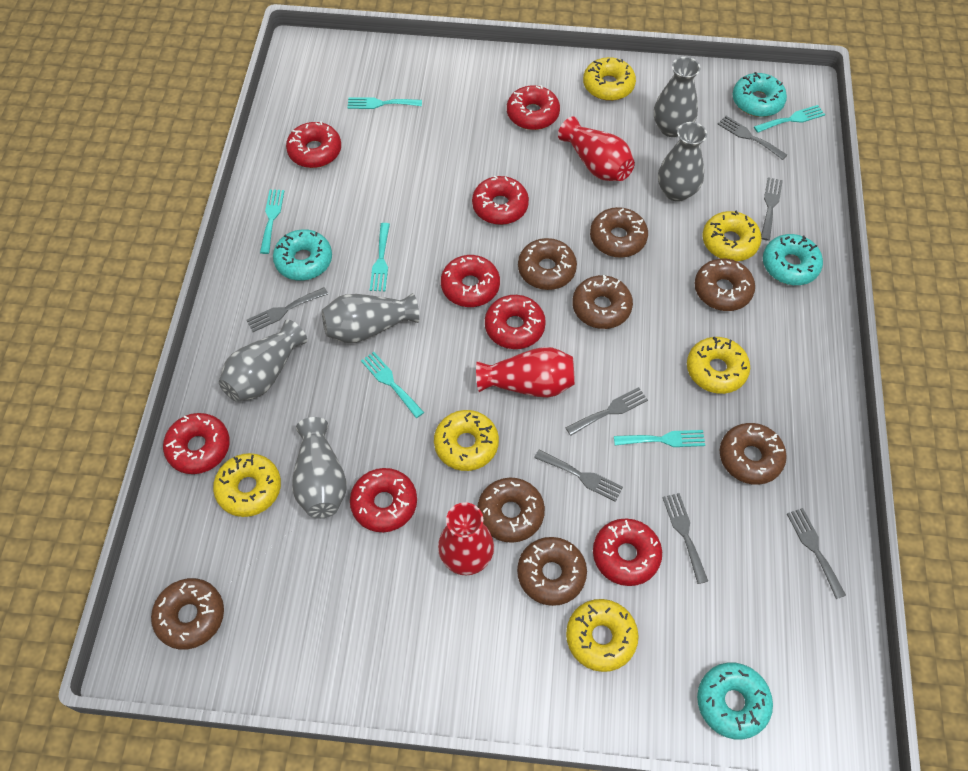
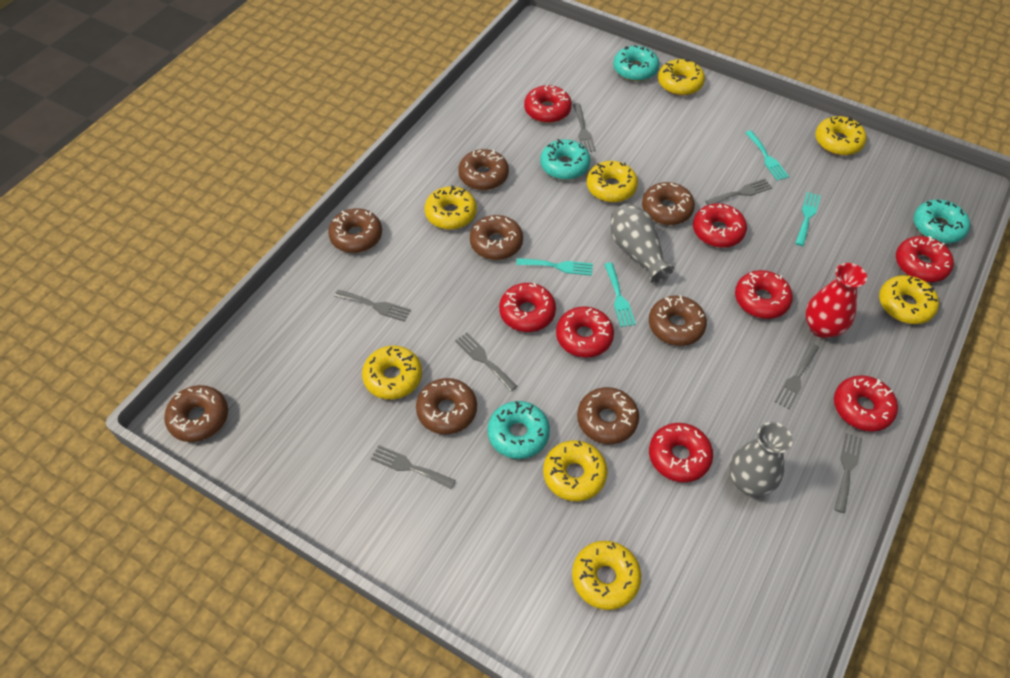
grey vase: 5 -> 2
red vase: 3 -> 1
turquoise fork: 6 -> 4
yellow donut: 6 -> 8

